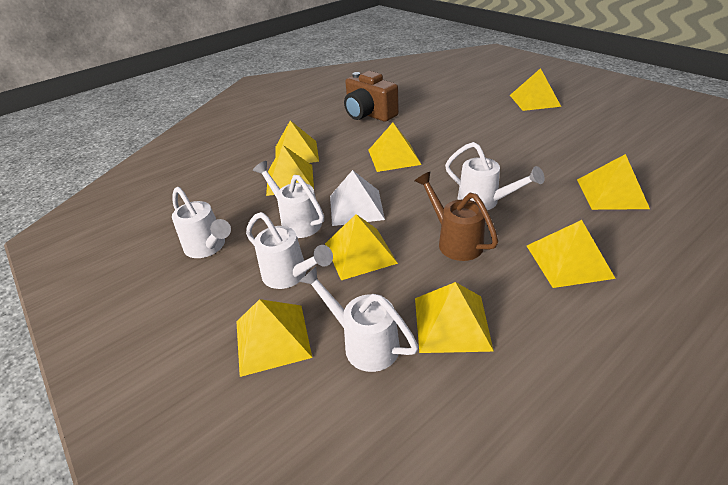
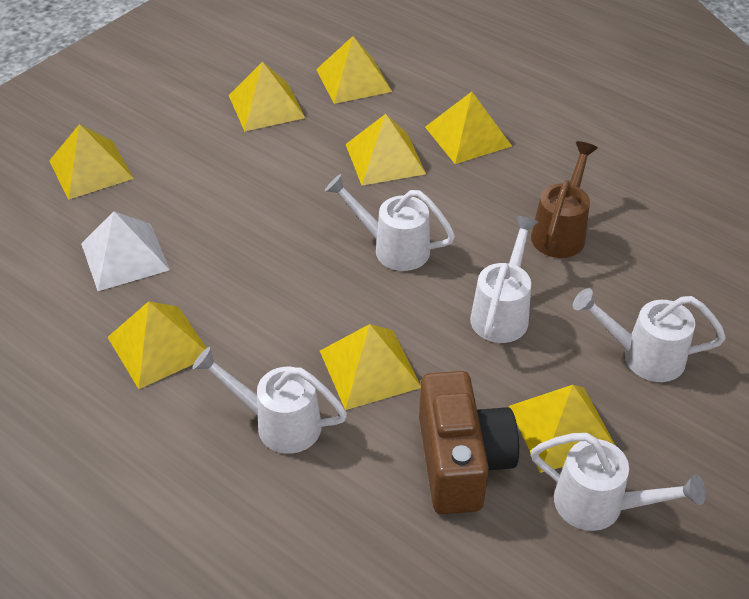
yellow pyramid: 9 -> 8

